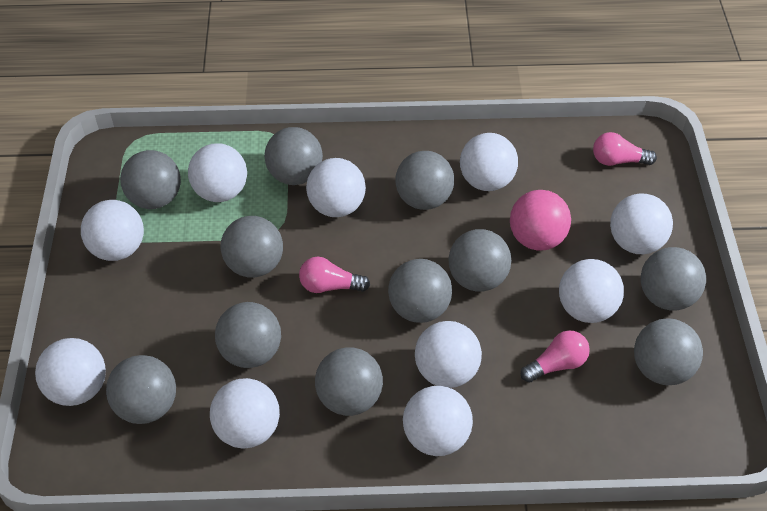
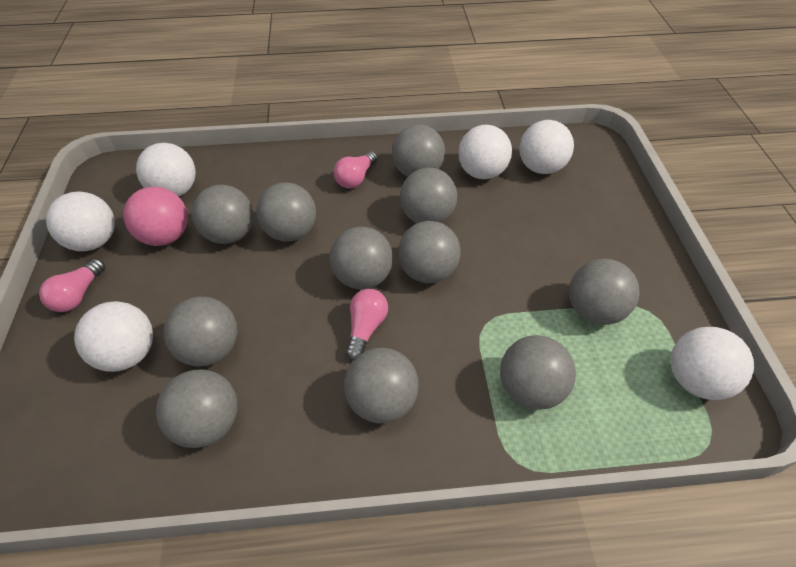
white ball: 10 -> 6

